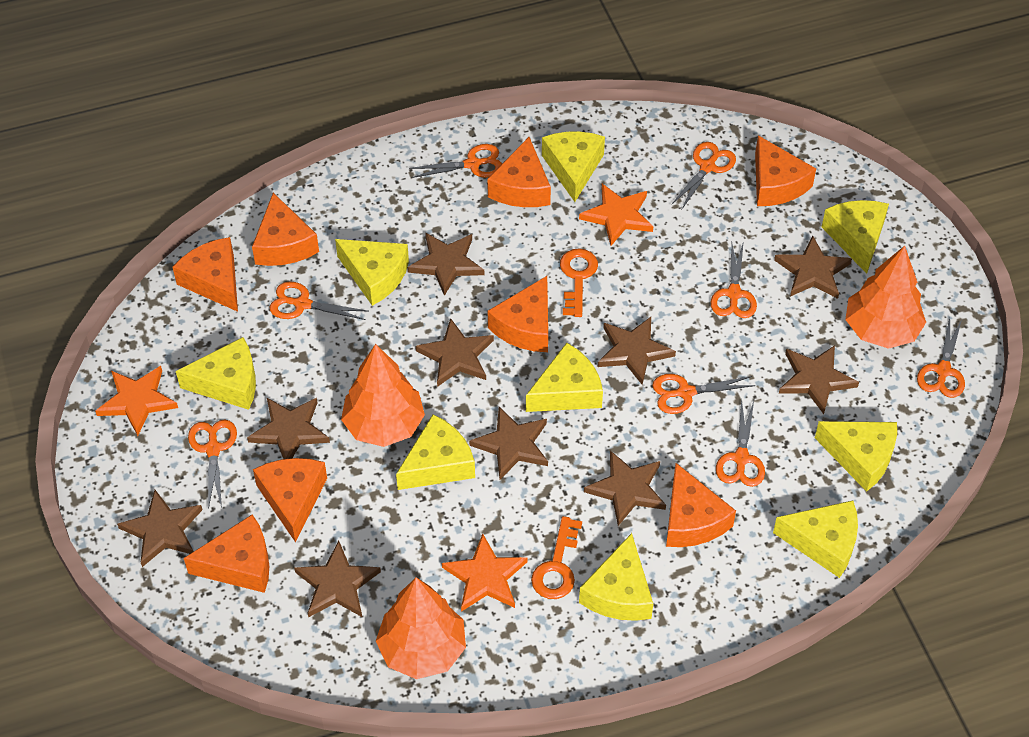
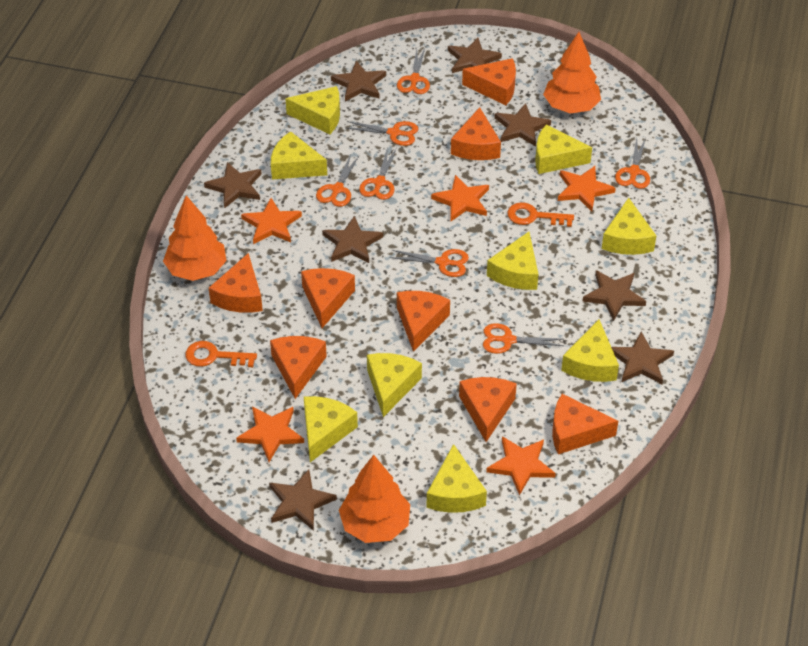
brown star: 10 -> 8
orange scissors: 8 -> 7
orange star: 3 -> 5

